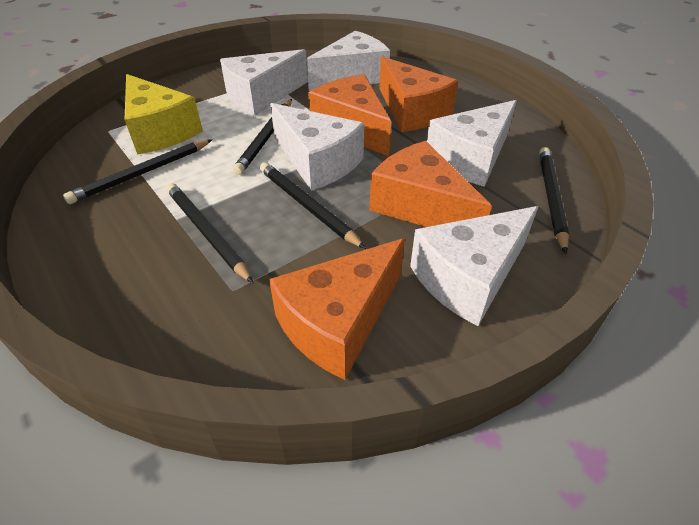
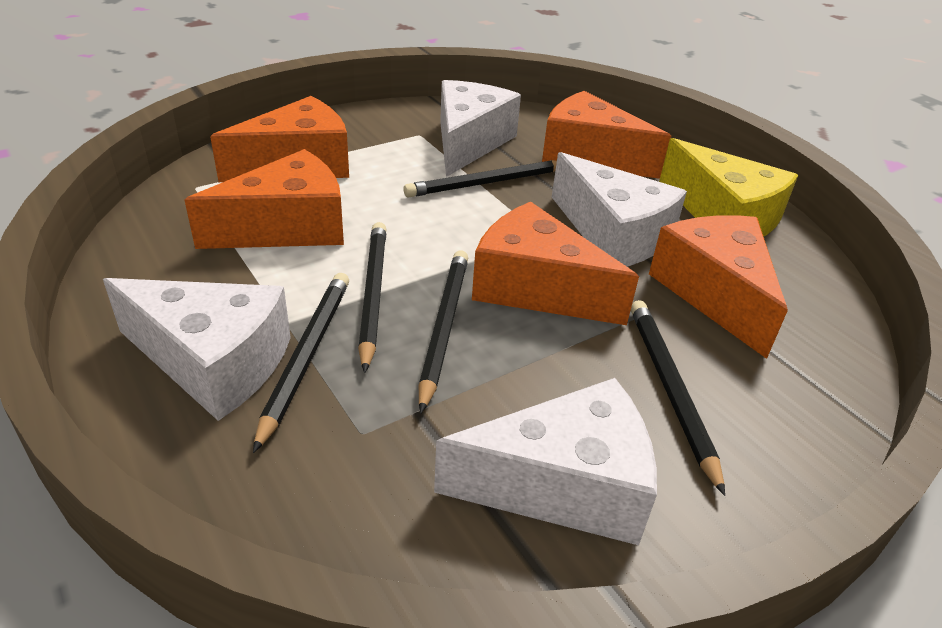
orange cheese: 4 -> 5
white cheese: 5 -> 4

